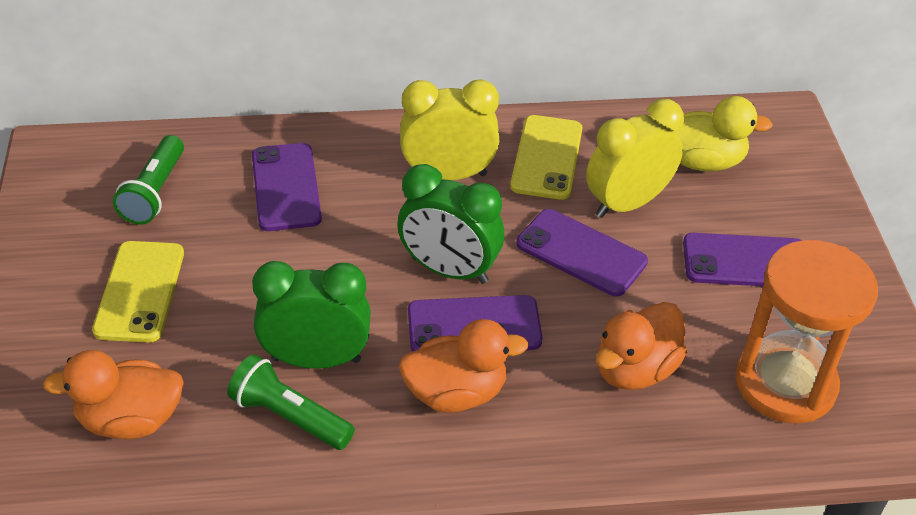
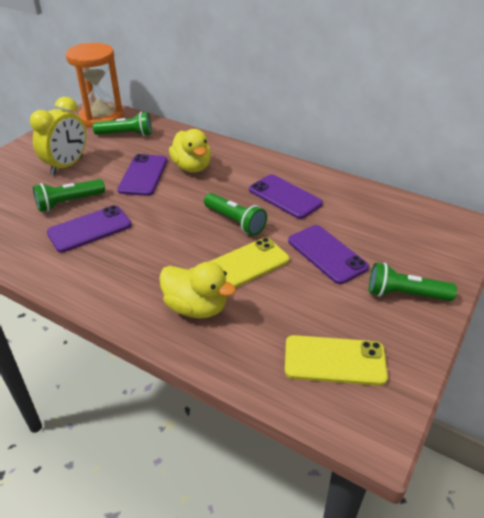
green clock: 2 -> 0
green flashlight: 2 -> 4
orange duck: 3 -> 0
yellow clock: 2 -> 1
yellow duck: 1 -> 2

